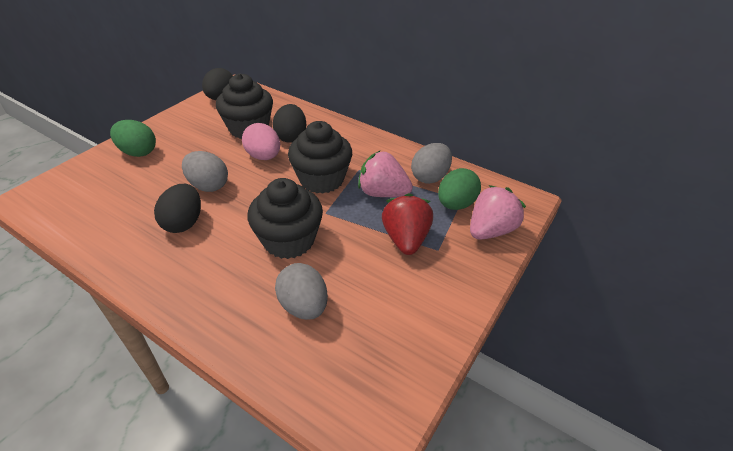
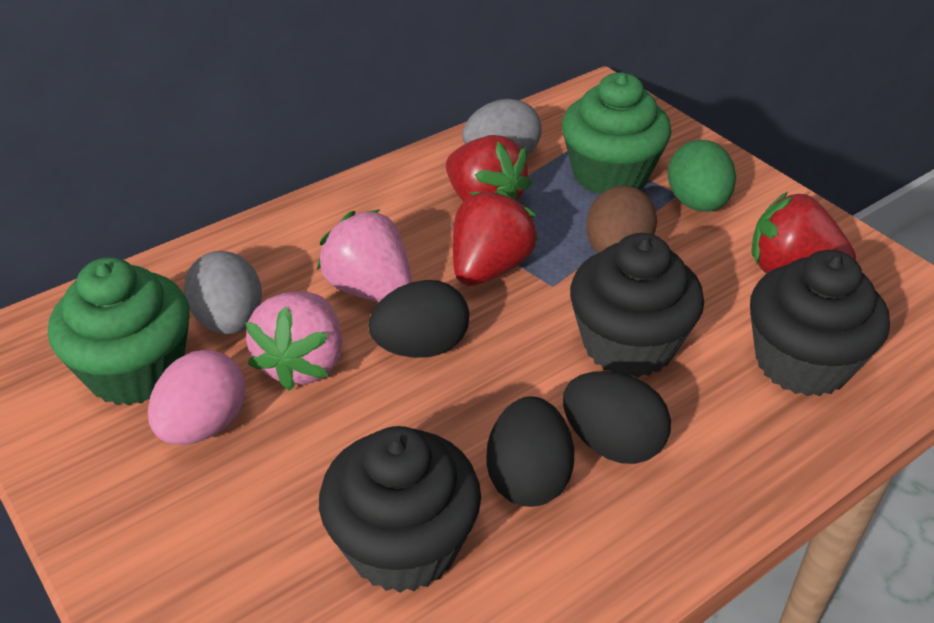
brown egg: 0 -> 1
green cupcake: 0 -> 2
green egg: 2 -> 1
grey egg: 3 -> 2
red strawberry: 1 -> 3

